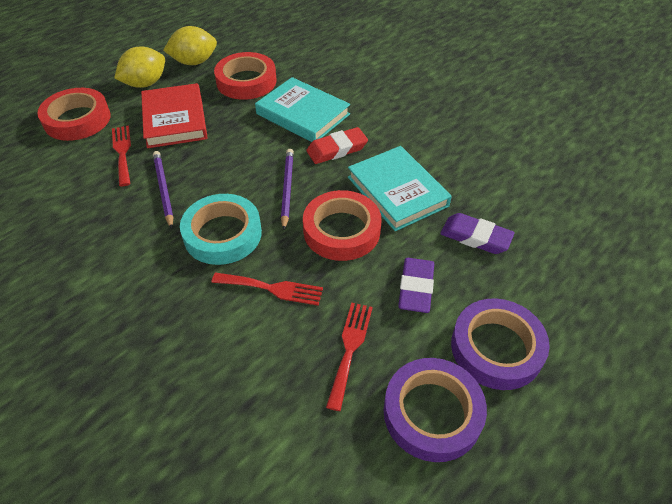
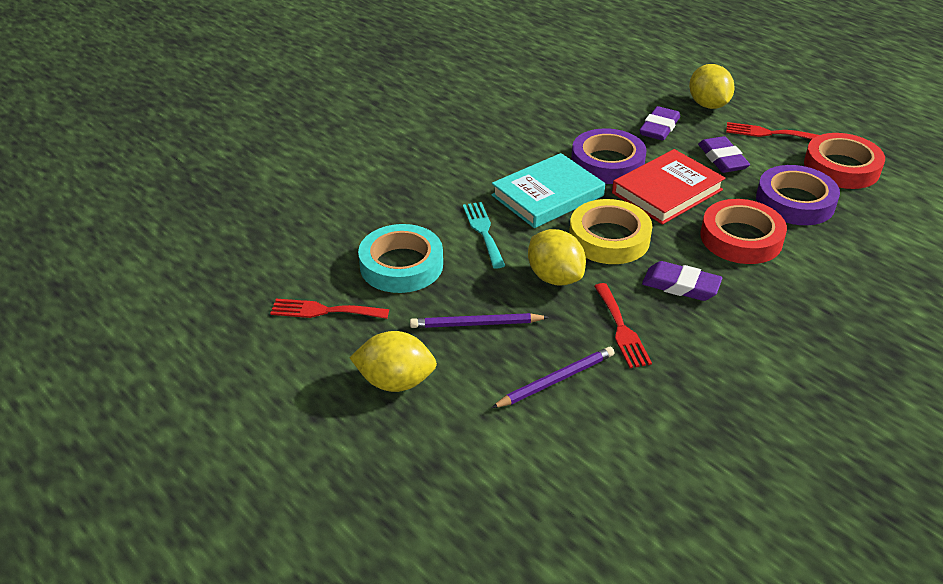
purple eraser: 2 -> 3
red eraser: 1 -> 0
red tape: 3 -> 2
turquoise book: 2 -> 1
turquoise fork: 0 -> 1
yellow lemon: 2 -> 3
yellow tape: 0 -> 1

